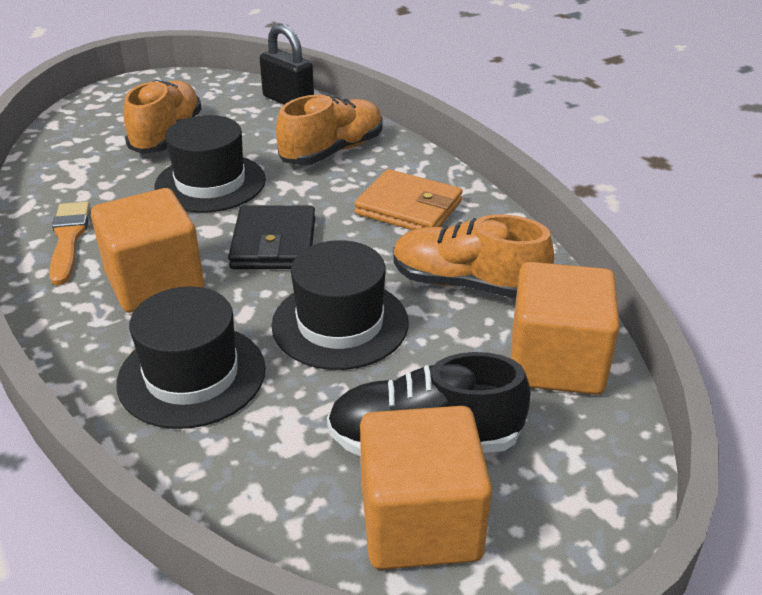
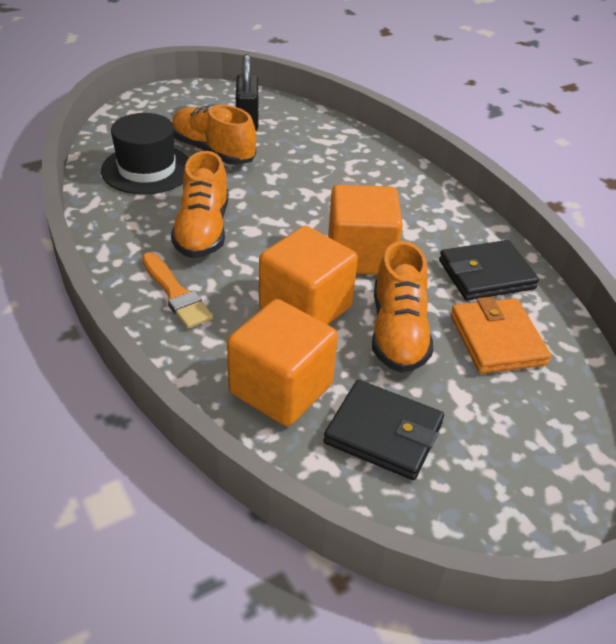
black hat: 3 -> 1
black shoe: 1 -> 0
black wallet: 1 -> 2

